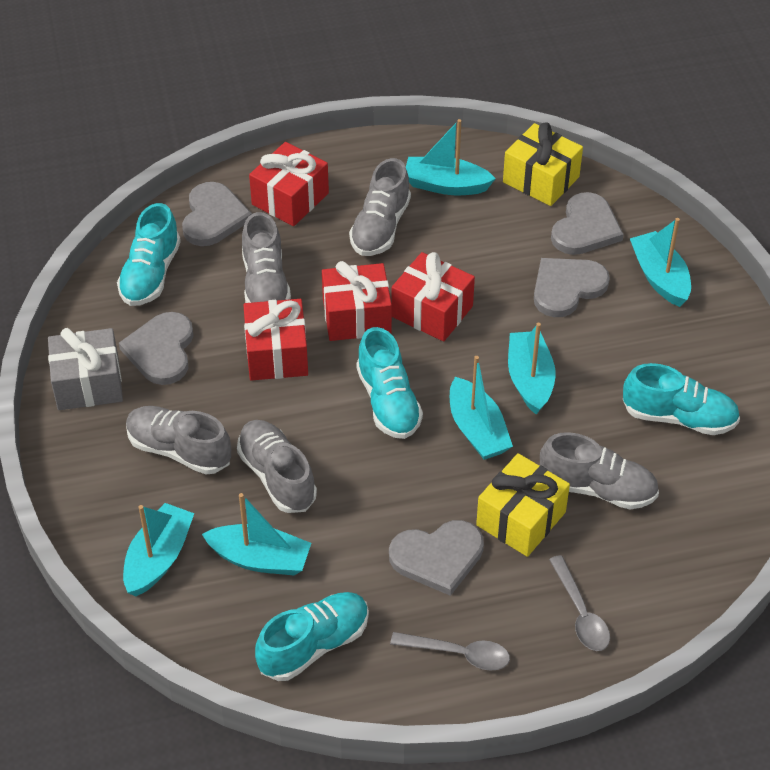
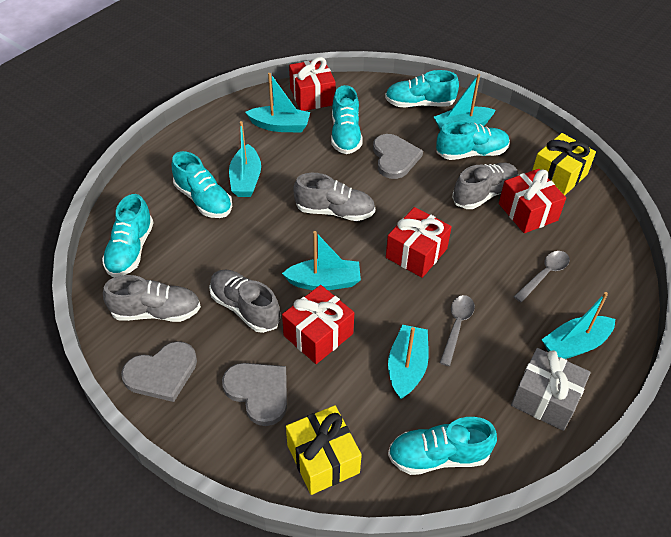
grey heart: 5 -> 3
grey shoe: 5 -> 4
turquoise shoe: 4 -> 6

